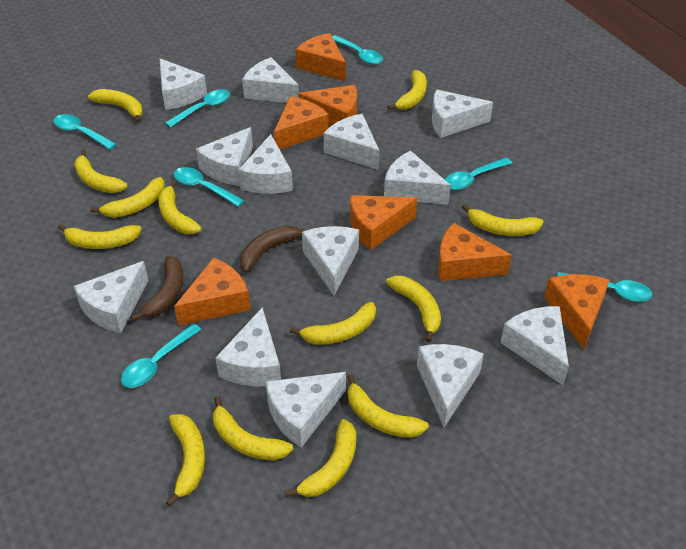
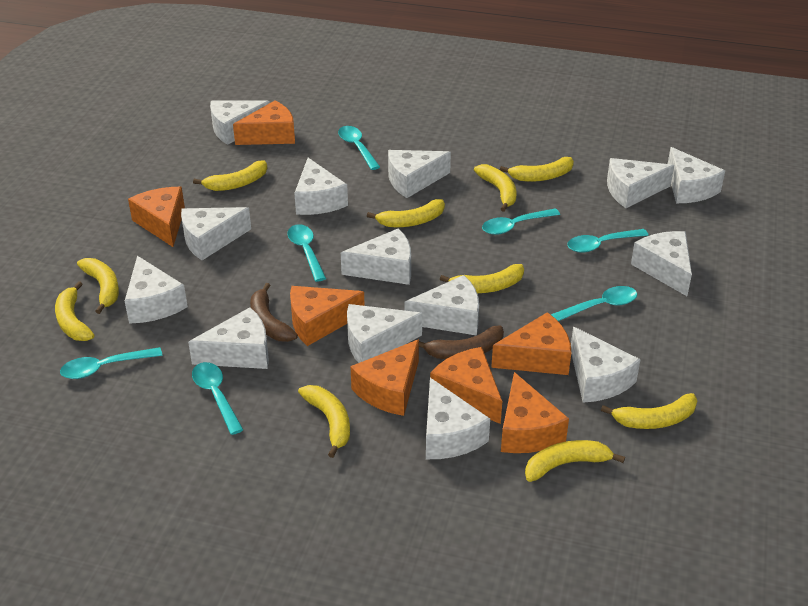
white cheese: 13 -> 14
yellow banana: 13 -> 10

